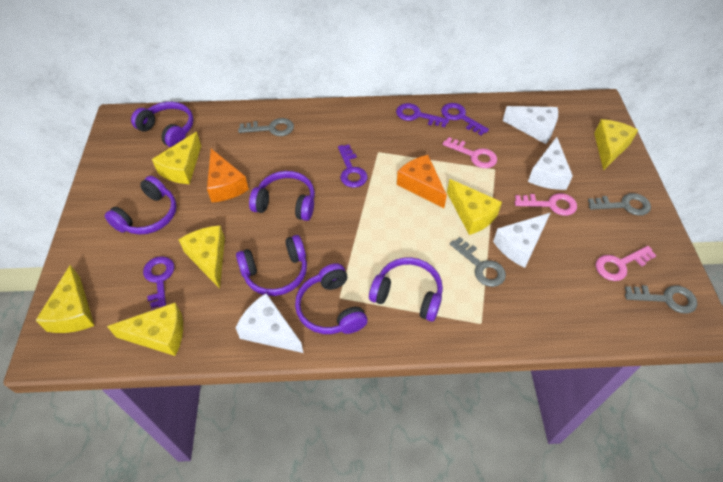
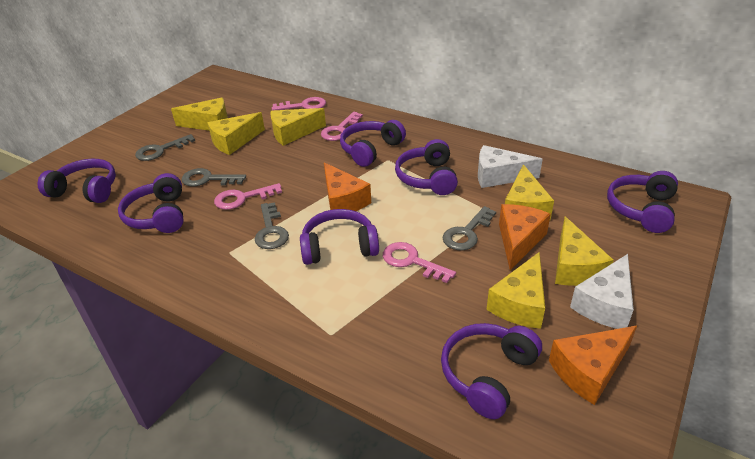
orange cheese: 2 -> 3
pink key: 3 -> 4
purple headphones: 6 -> 7
purple key: 4 -> 0
white cheese: 4 -> 2

